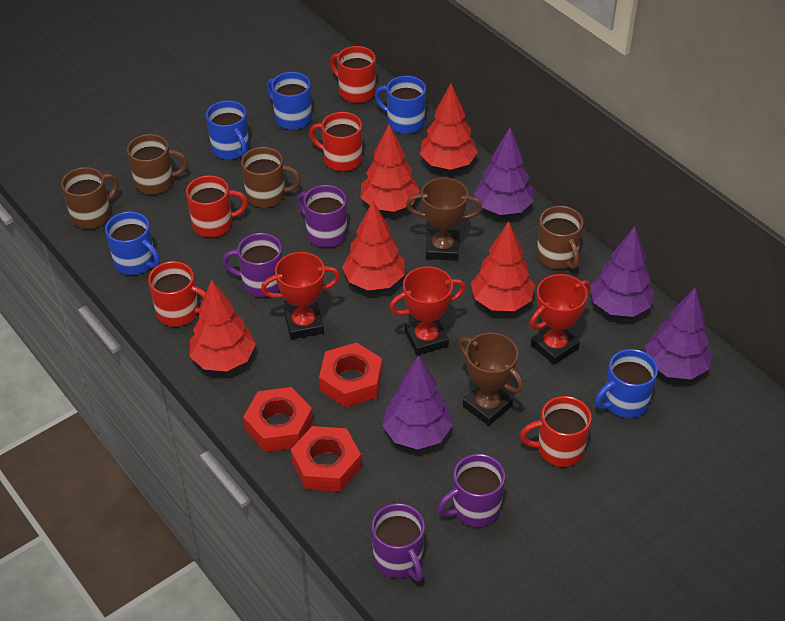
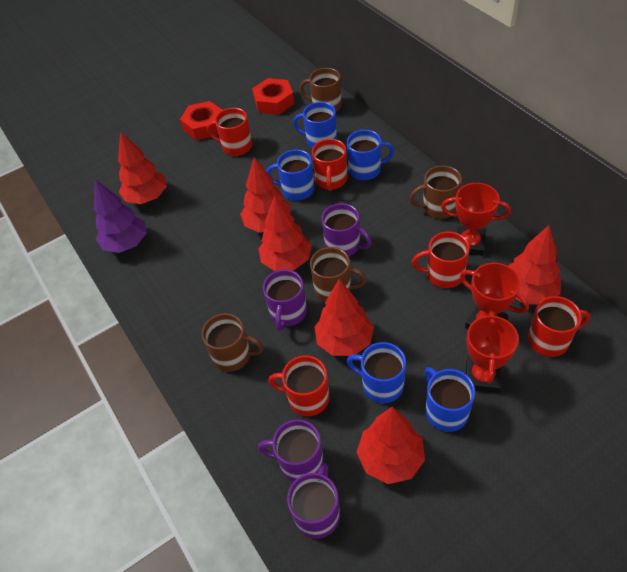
brown trophy: 2 -> 0
purple tree: 4 -> 1
red nut: 3 -> 2
red tree: 5 -> 6

